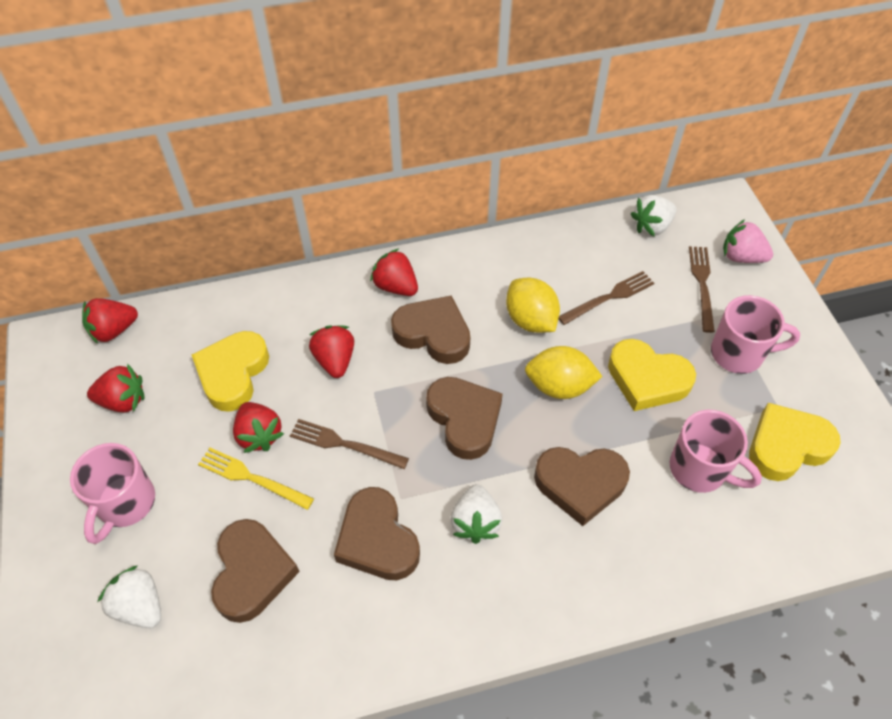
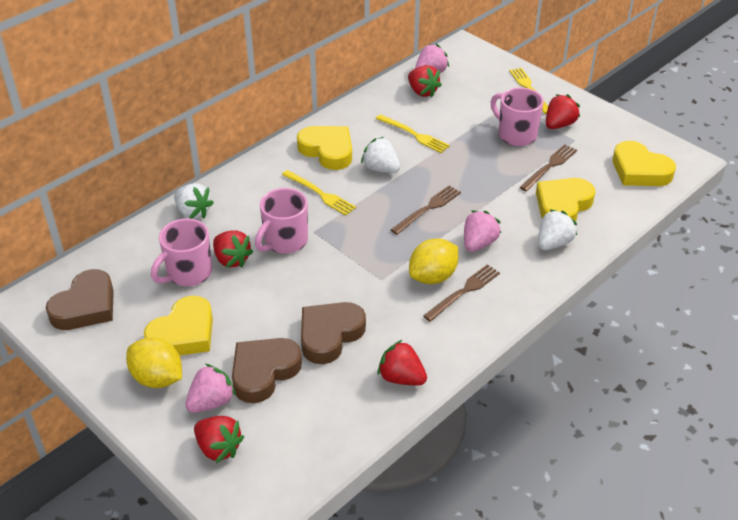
brown heart: 5 -> 3
pink strawberry: 1 -> 3
yellow fork: 1 -> 3
yellow heart: 3 -> 4

